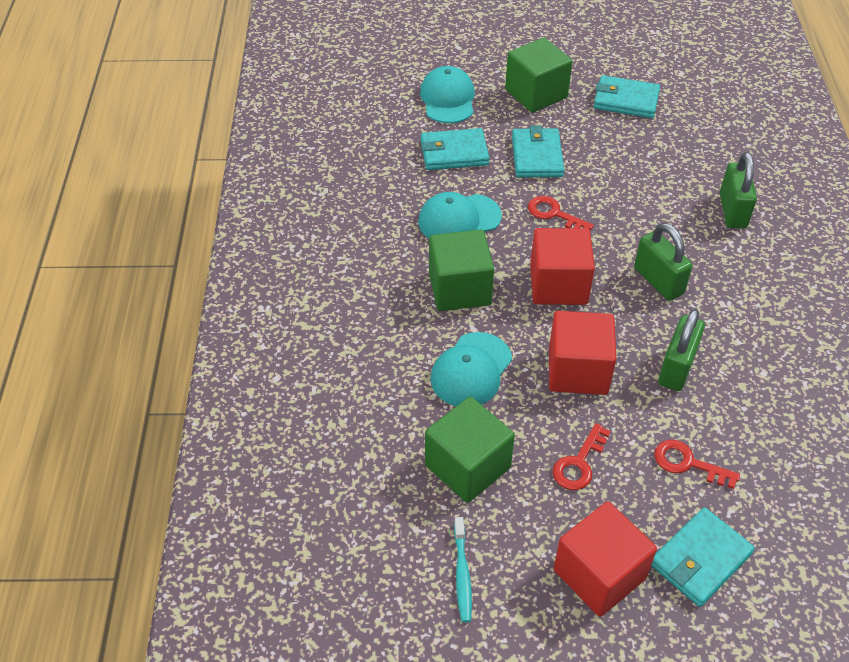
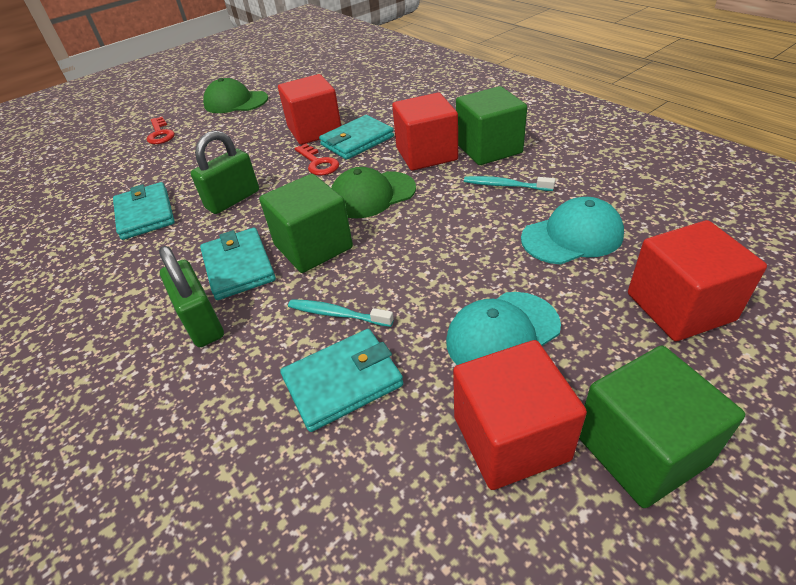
green cap: 0 -> 2
green padlock: 3 -> 2
red cube: 3 -> 4
red key: 3 -> 2
turquoise cap: 3 -> 2
turquoise toothbrush: 1 -> 2

